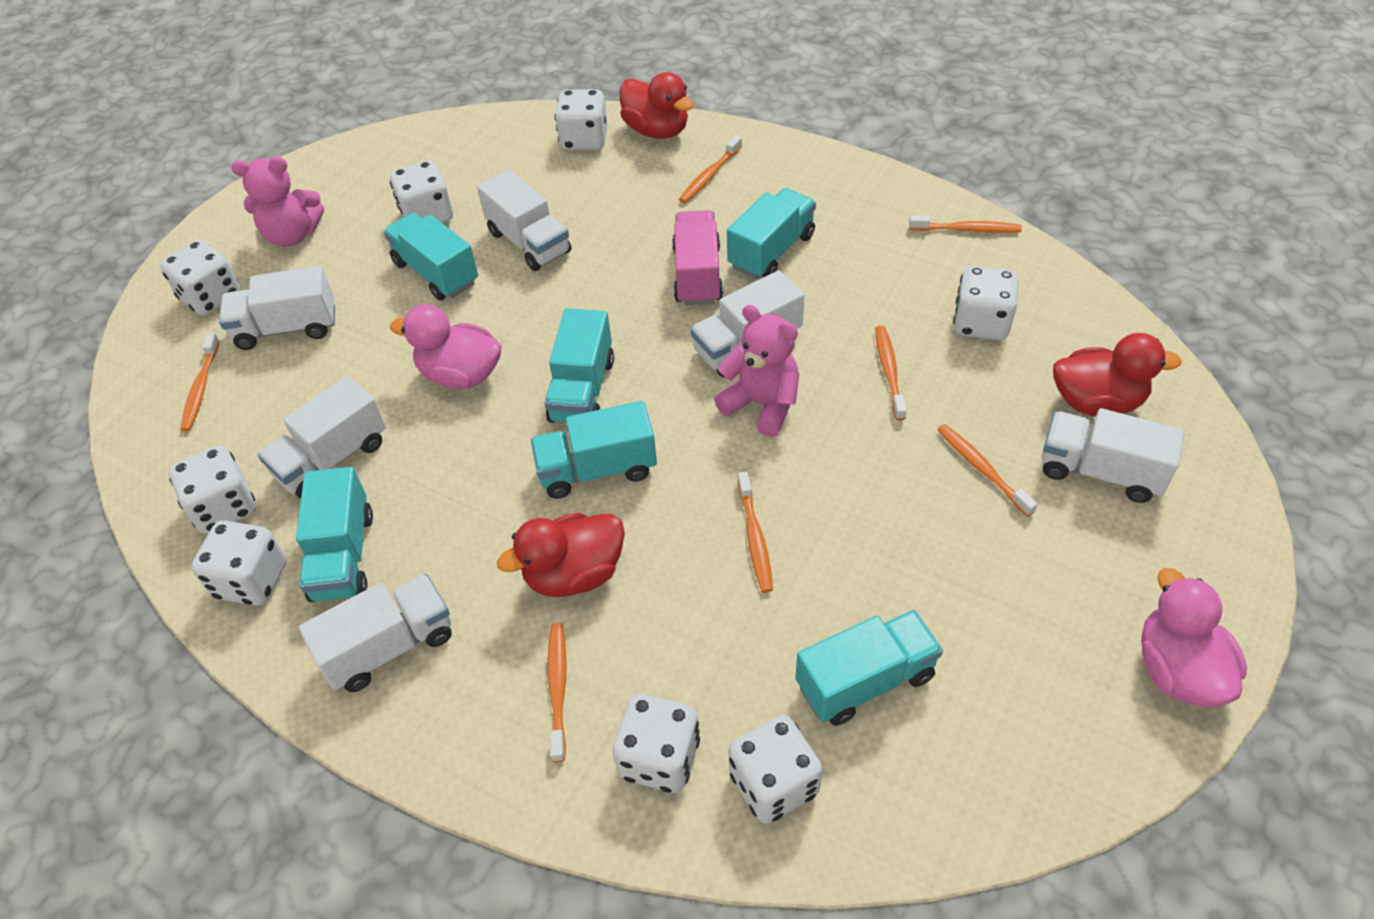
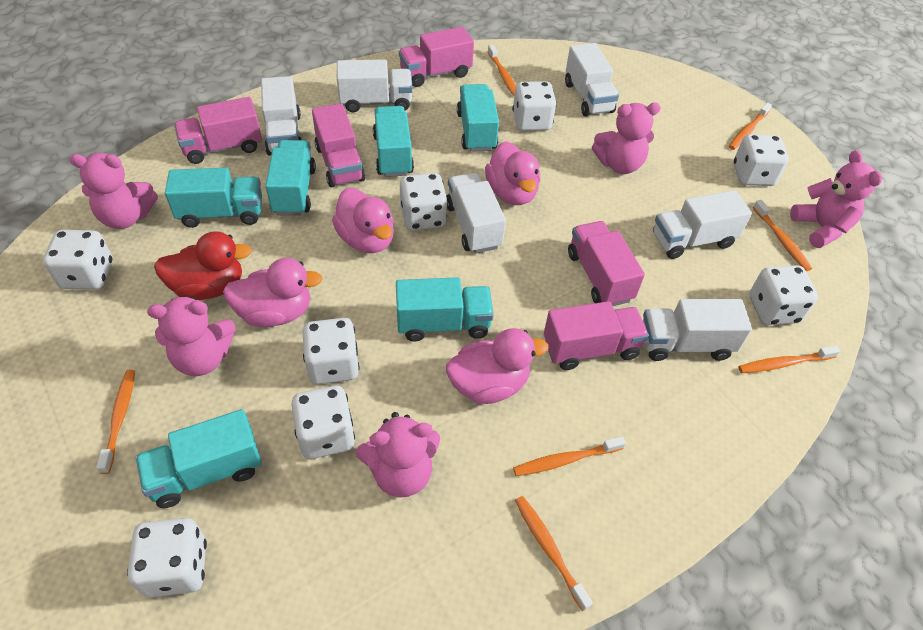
pink duck: 2 -> 4
pink teddy bear: 2 -> 5
pink truck: 1 -> 5
red duck: 3 -> 1

